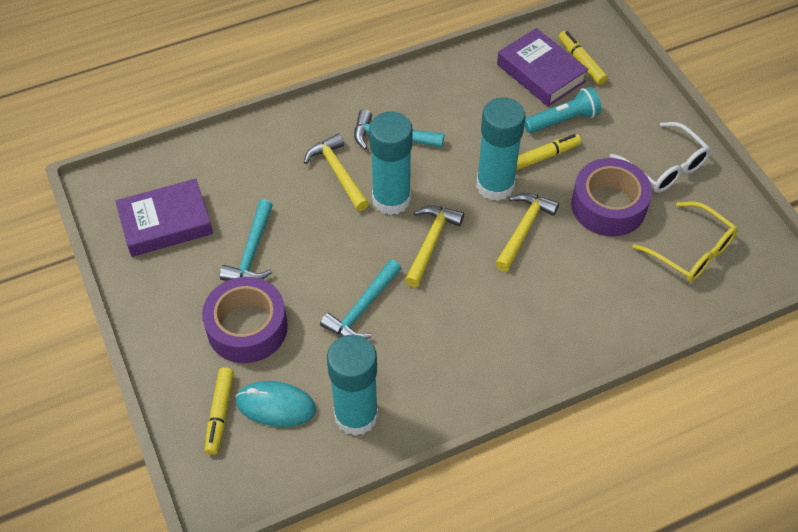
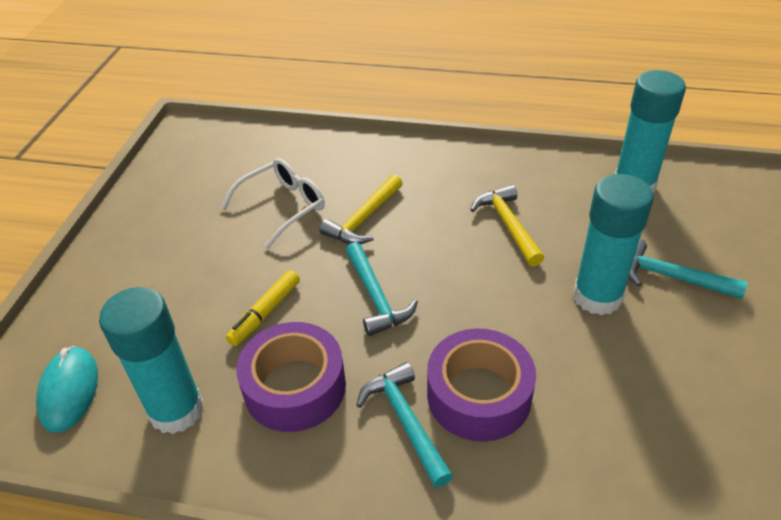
purple book: 2 -> 0
turquoise flashlight: 1 -> 0
yellow glasses: 1 -> 0
yellow hammer: 3 -> 2
yellow marker: 3 -> 1

